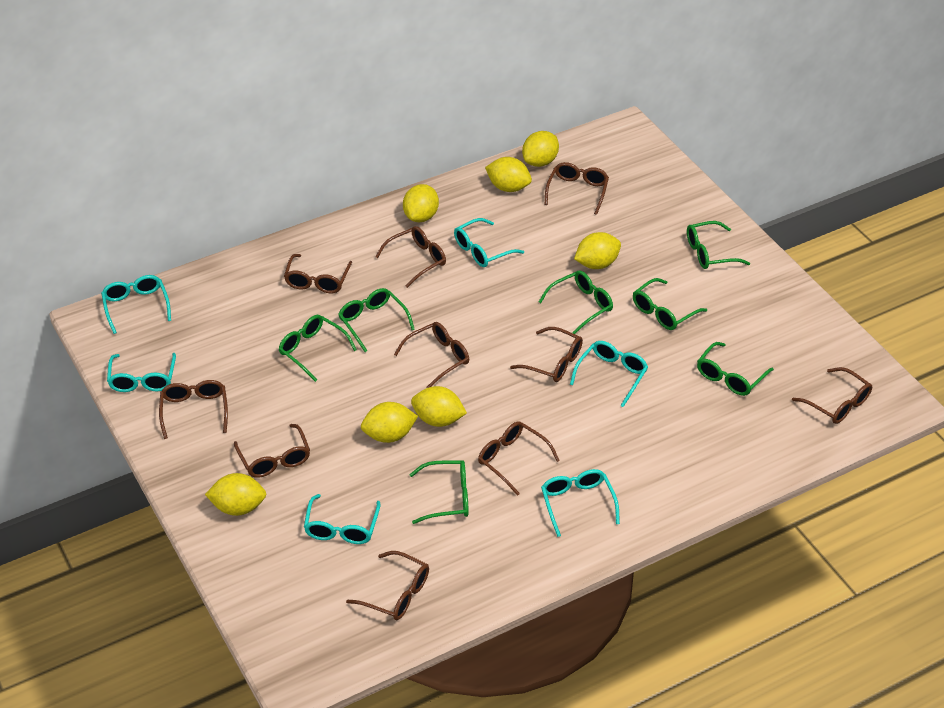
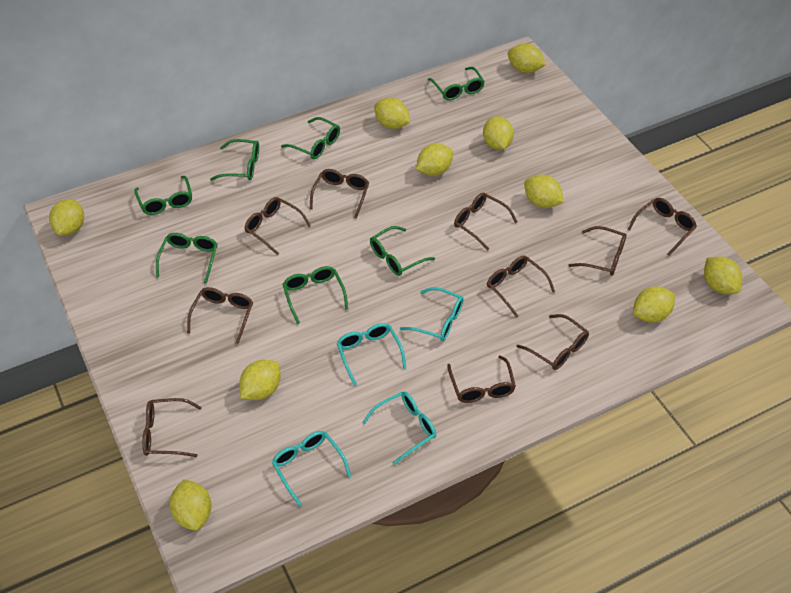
turquoise glasses: 6 -> 4
yellow lemon: 7 -> 10

